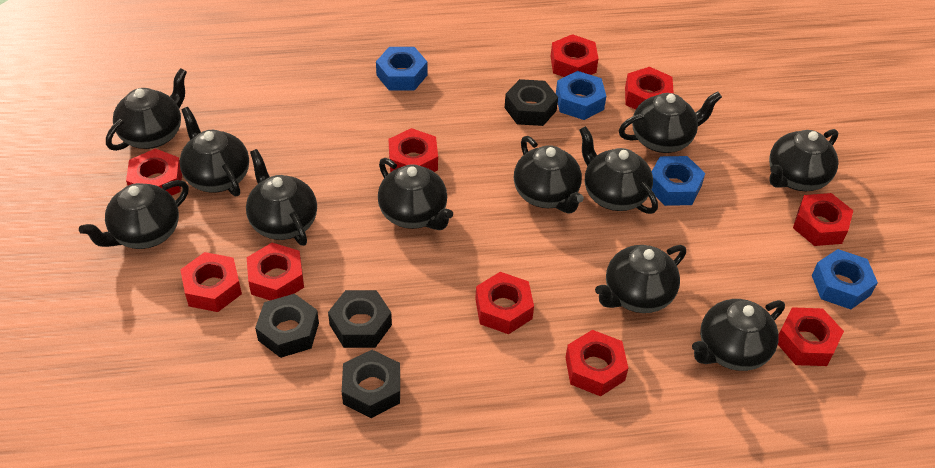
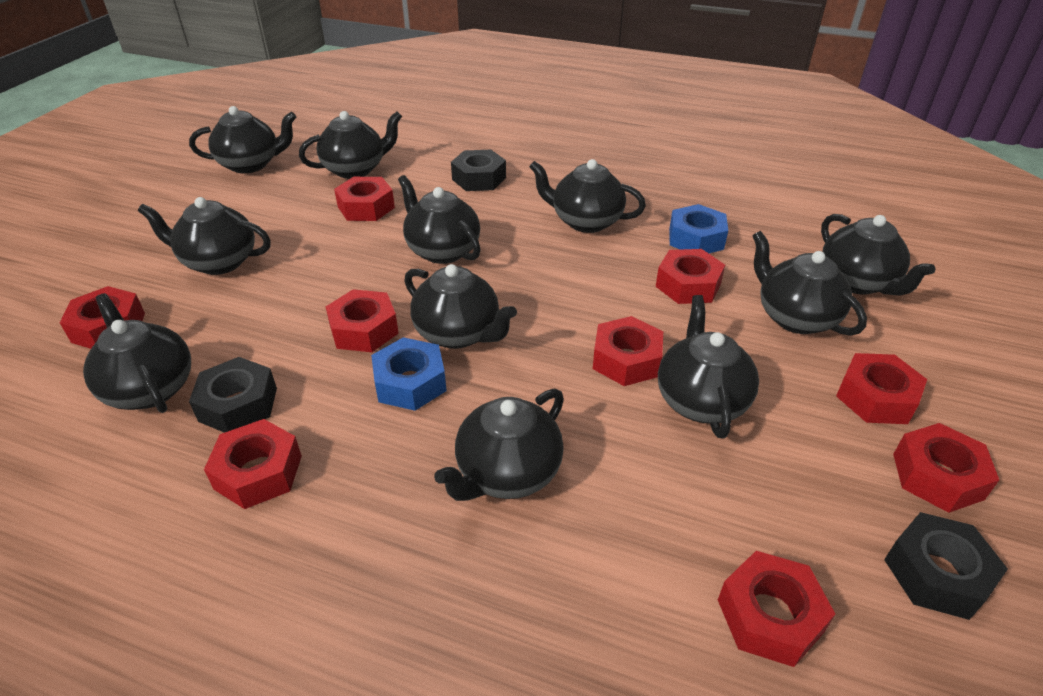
black nut: 4 -> 3
blue nut: 4 -> 2
red nut: 10 -> 9

